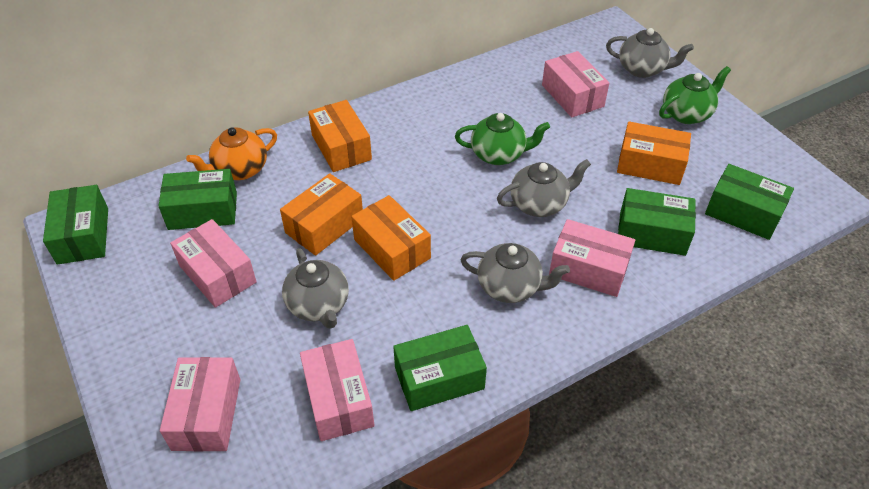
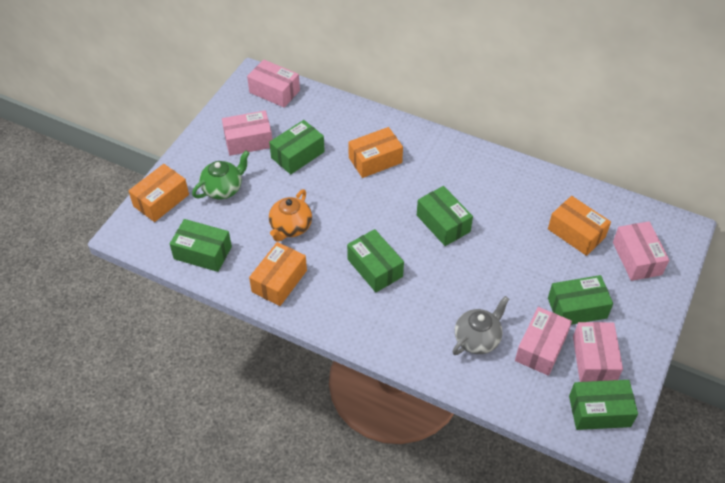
green box: 5 -> 6
green teapot: 2 -> 1
grey teapot: 4 -> 1

